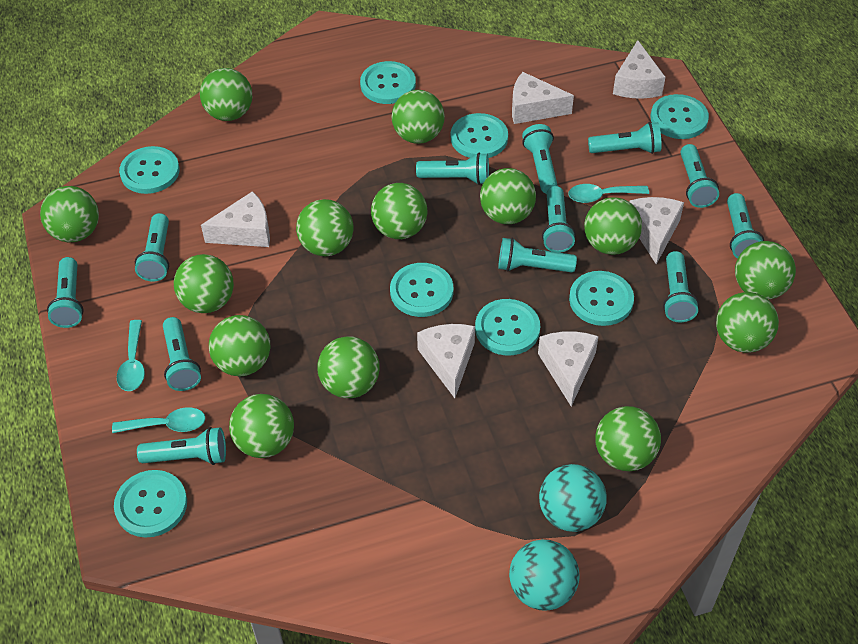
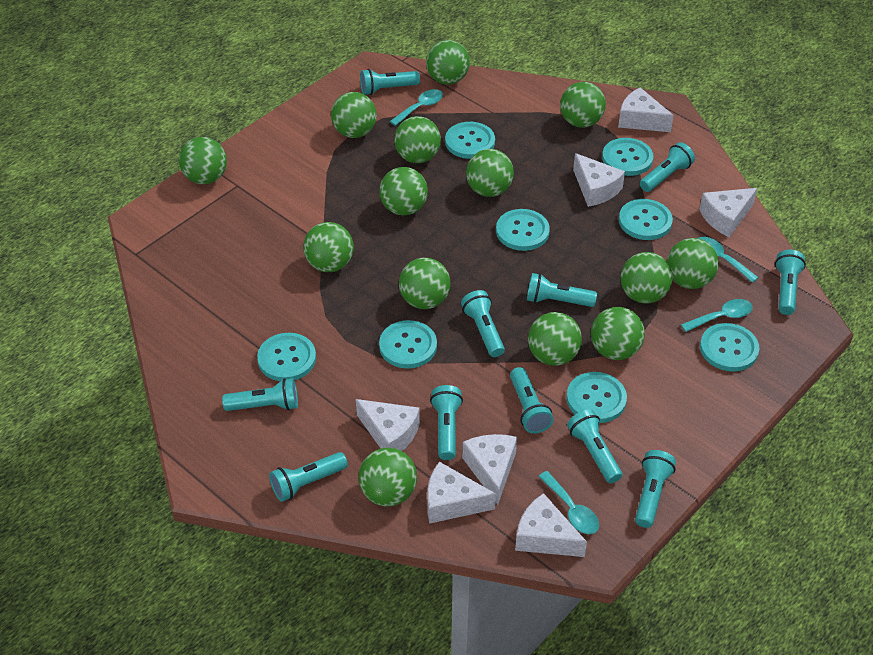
turquoise ball: 2 -> 0
turquoise flashlight: 12 -> 11
turquoise spoon: 3 -> 4
white cheese: 6 -> 7

